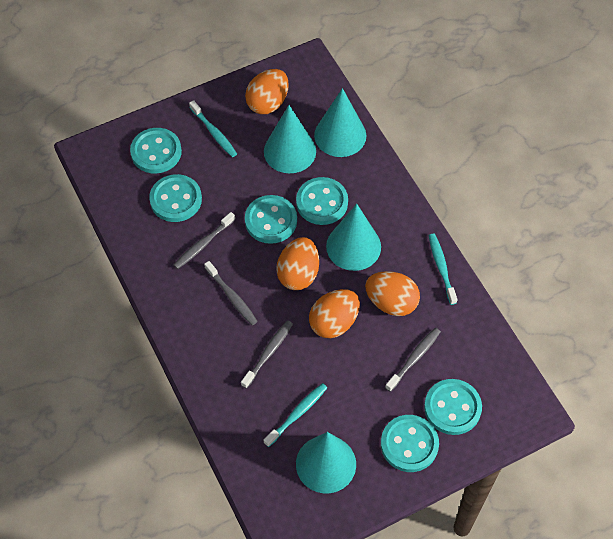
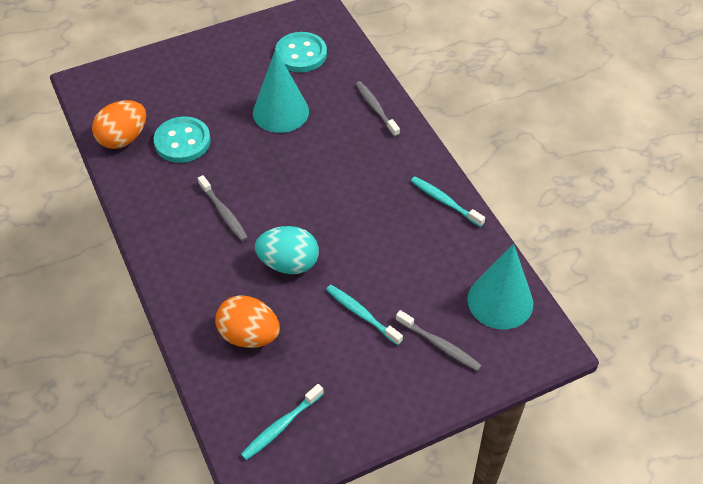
grey toothbrush: 4 -> 3
orange egg: 4 -> 2
turquoise button: 6 -> 2
turquoise cone: 4 -> 2
turquoise egg: 0 -> 1

